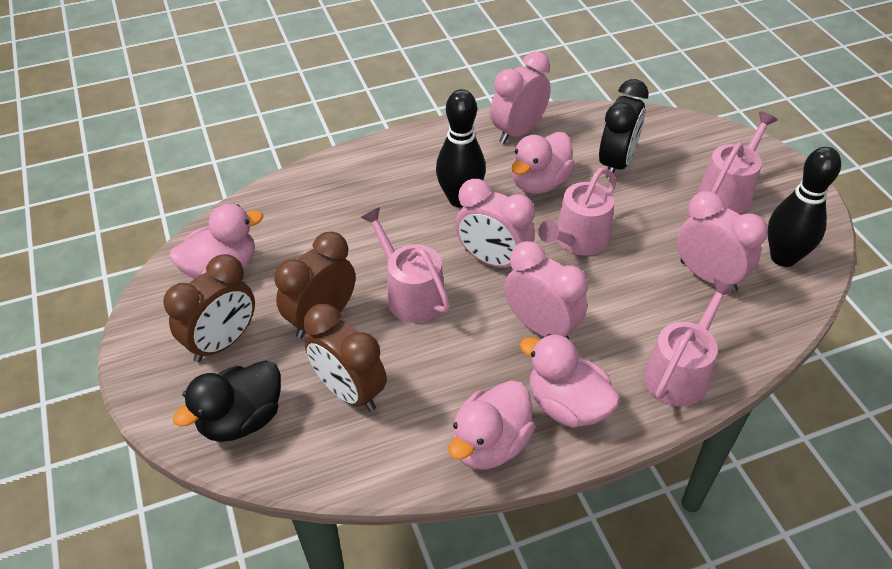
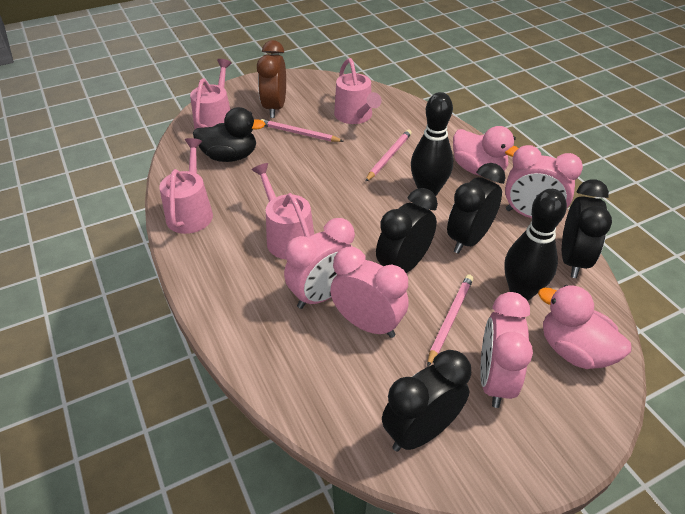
black clock: 1 -> 4
brown clock: 3 -> 1
pink duck: 4 -> 2
pink pencil: 0 -> 3

